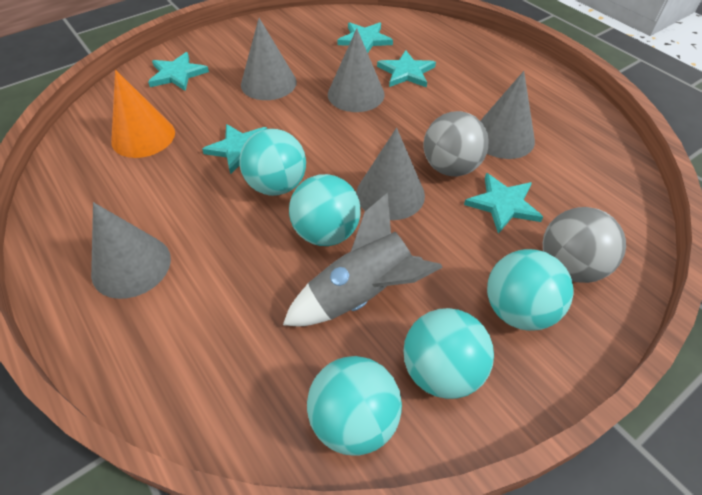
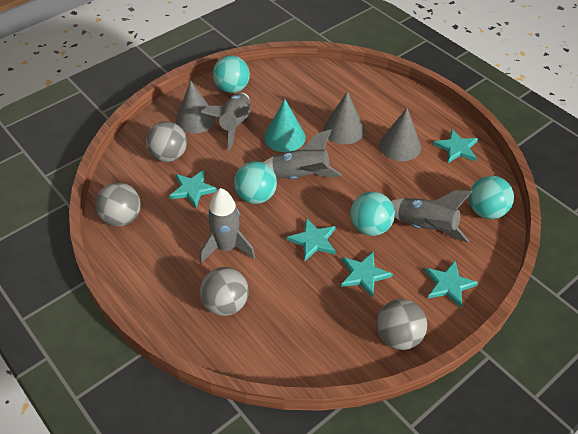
grey ball: 2 -> 4
grey cone: 5 -> 3
grey rocket: 1 -> 4
orange cone: 1 -> 0
turquoise ball: 5 -> 4
turquoise cone: 0 -> 1

